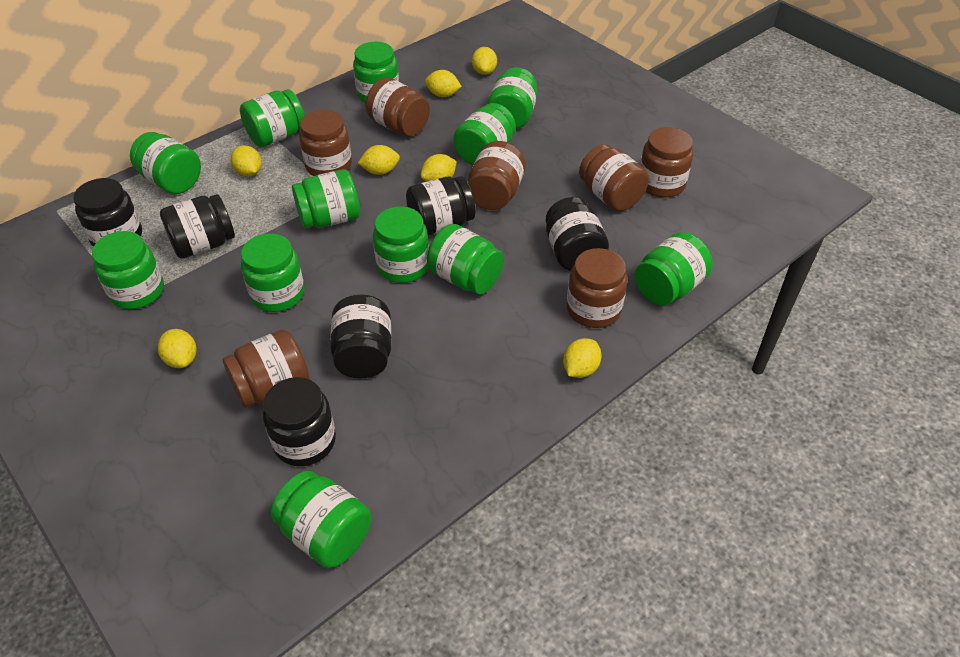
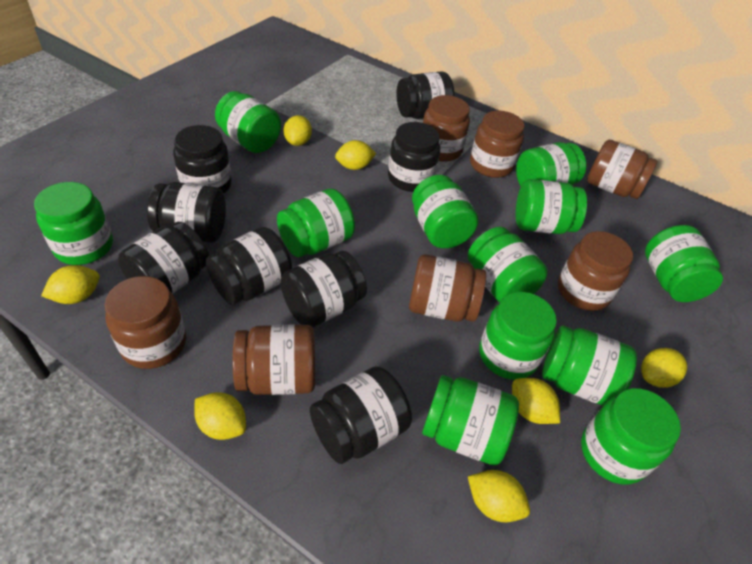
black jar: 6 -> 8

